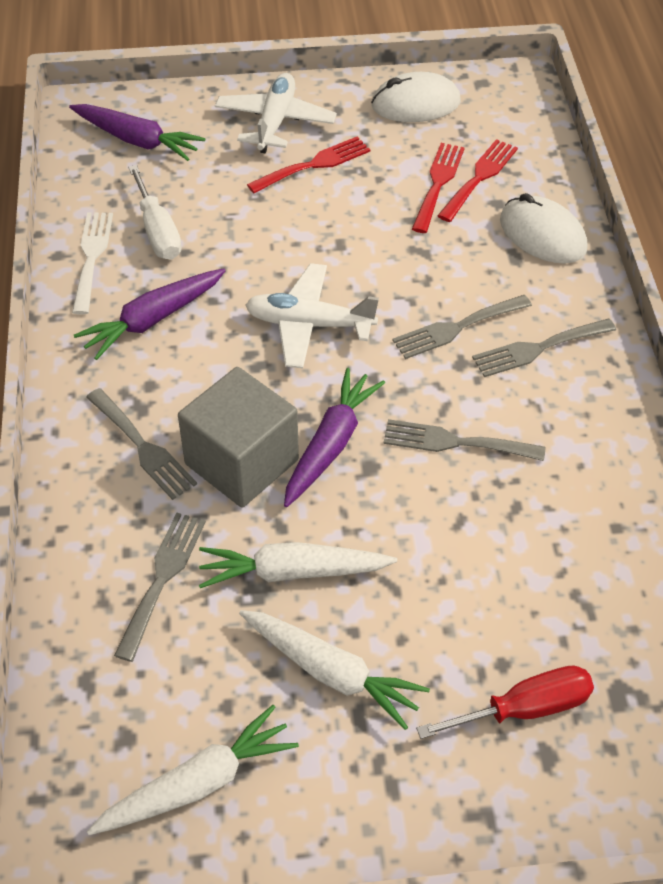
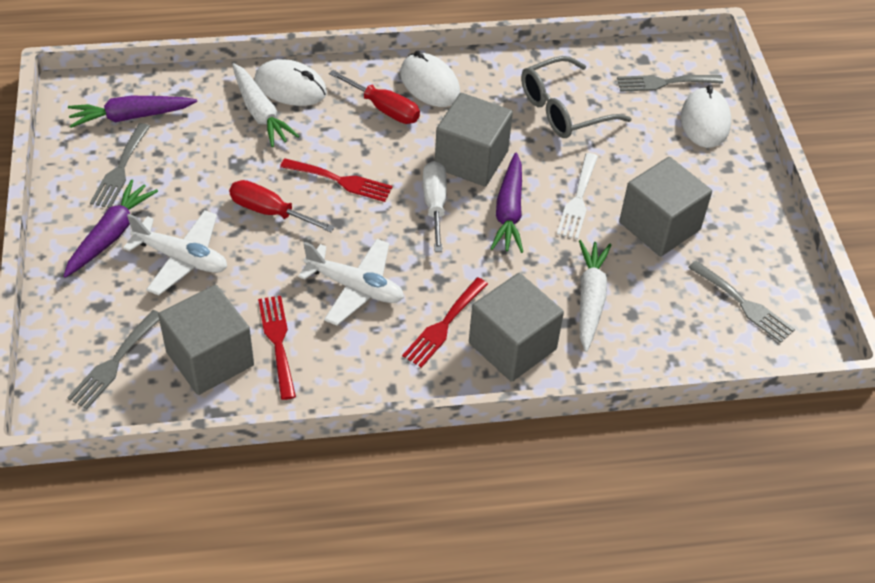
grey cube: 1 -> 4
grey fork: 5 -> 4
grey glasses: 0 -> 1
red screwdriver: 1 -> 2
white carrot: 3 -> 2
white mouse: 2 -> 3

